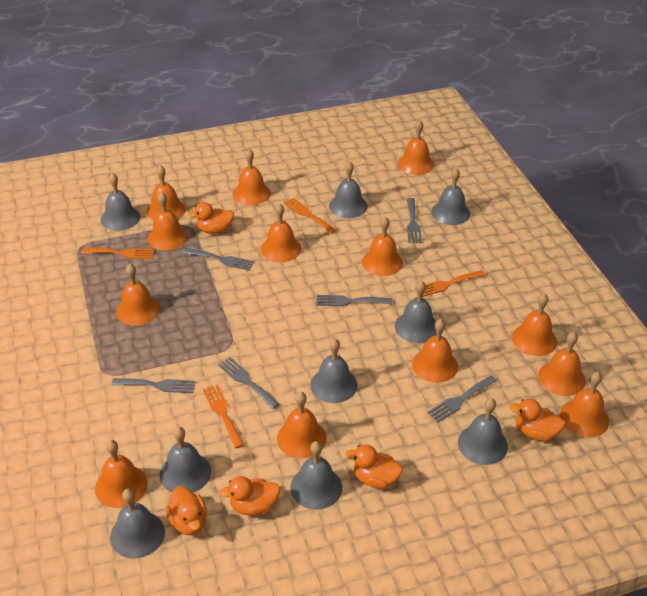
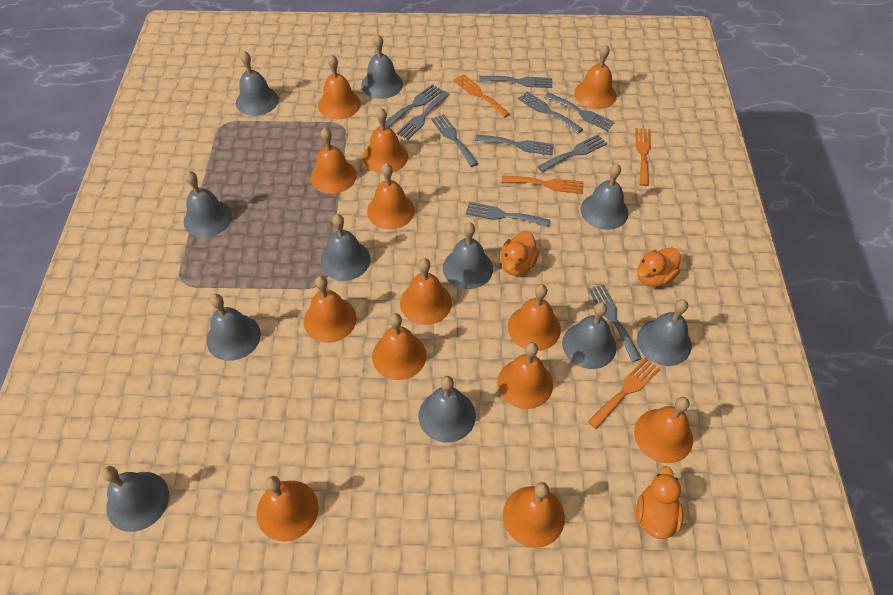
grey bell: 9 -> 11
grey fork: 6 -> 10
orange duck: 5 -> 3

